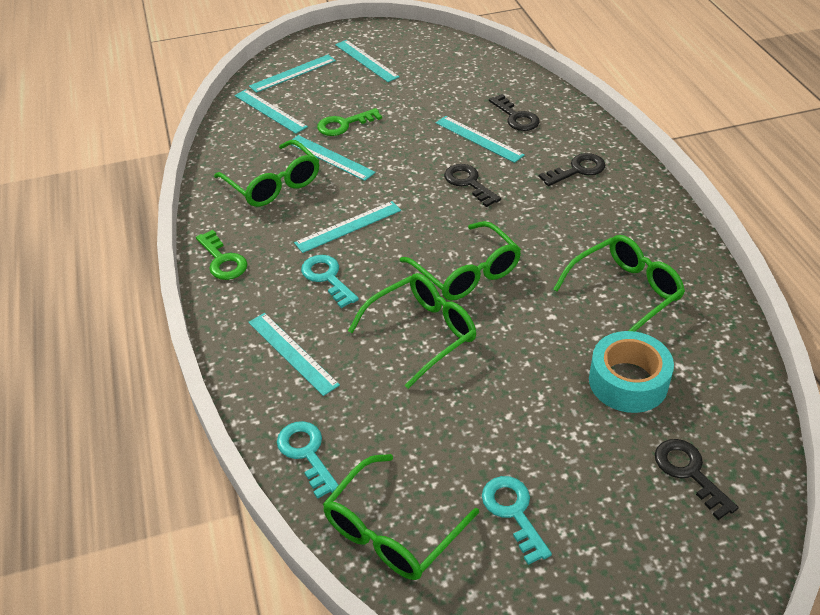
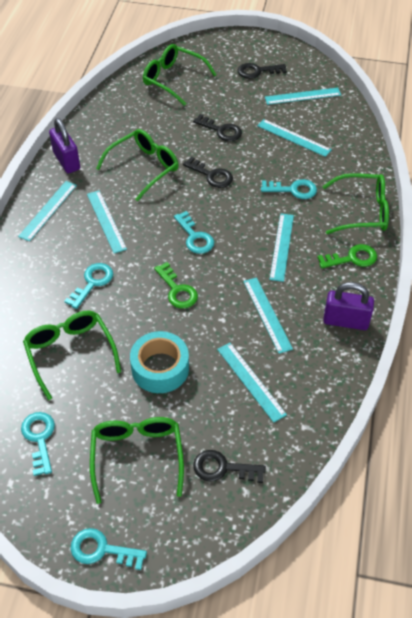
purple padlock: 0 -> 2
turquoise key: 3 -> 5

